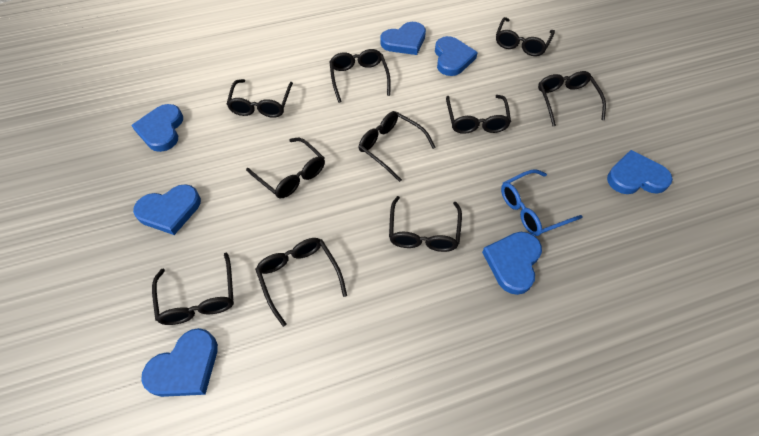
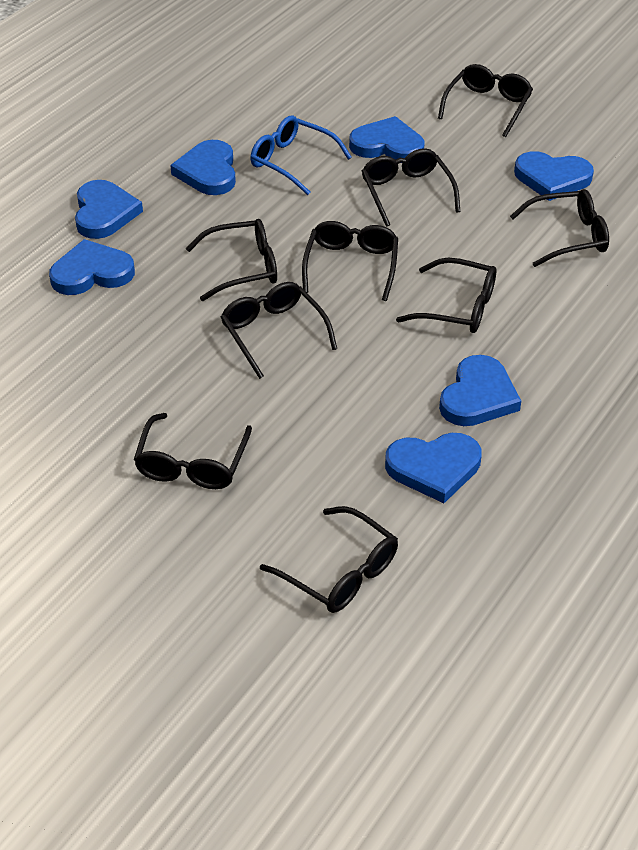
black glasses: 10 -> 9

